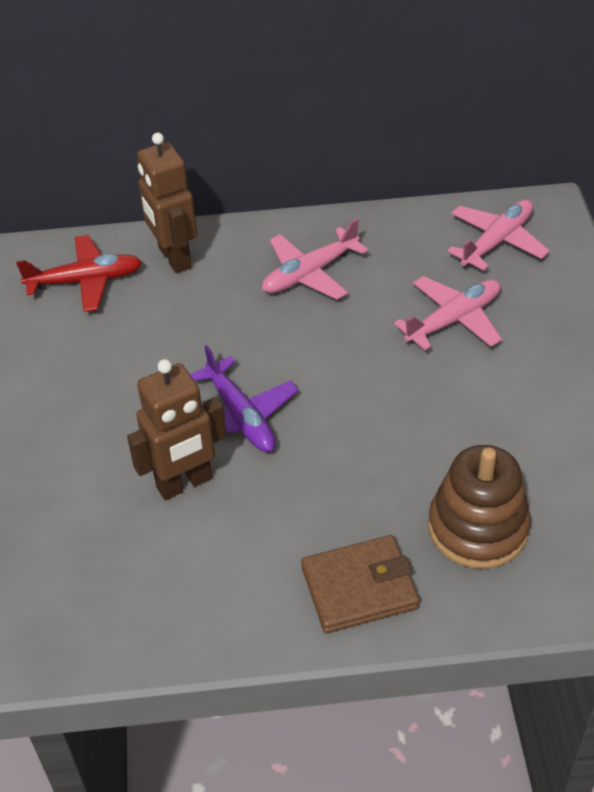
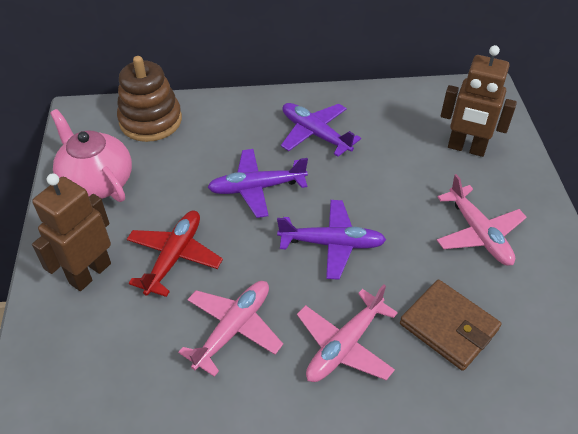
pink teapot: 0 -> 1
purple plane: 1 -> 3

